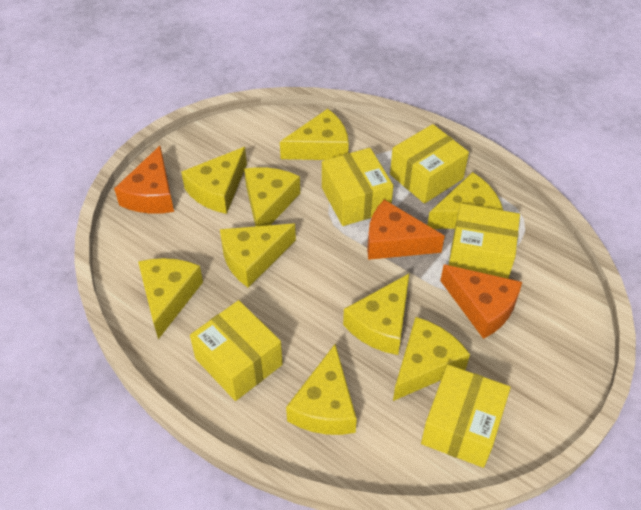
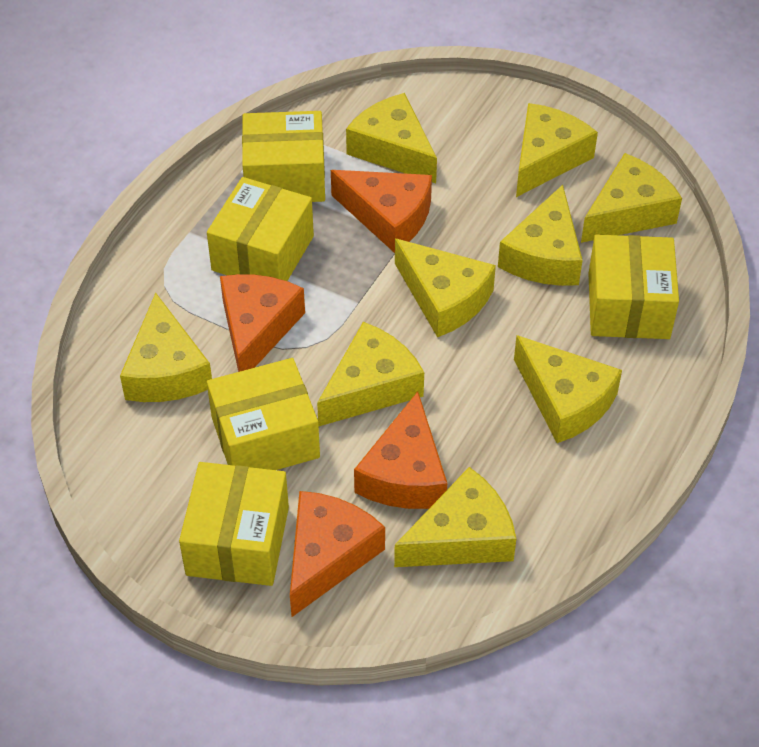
orange cheese: 3 -> 4

